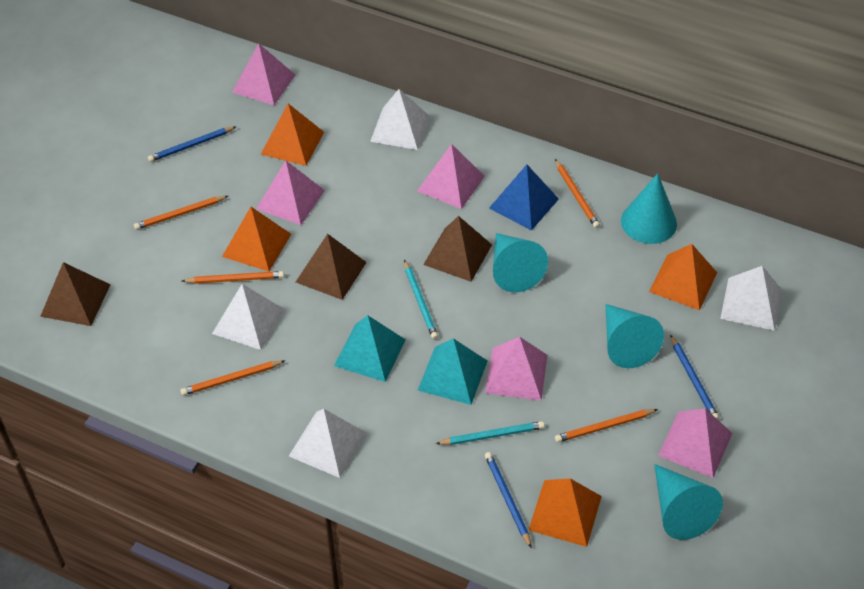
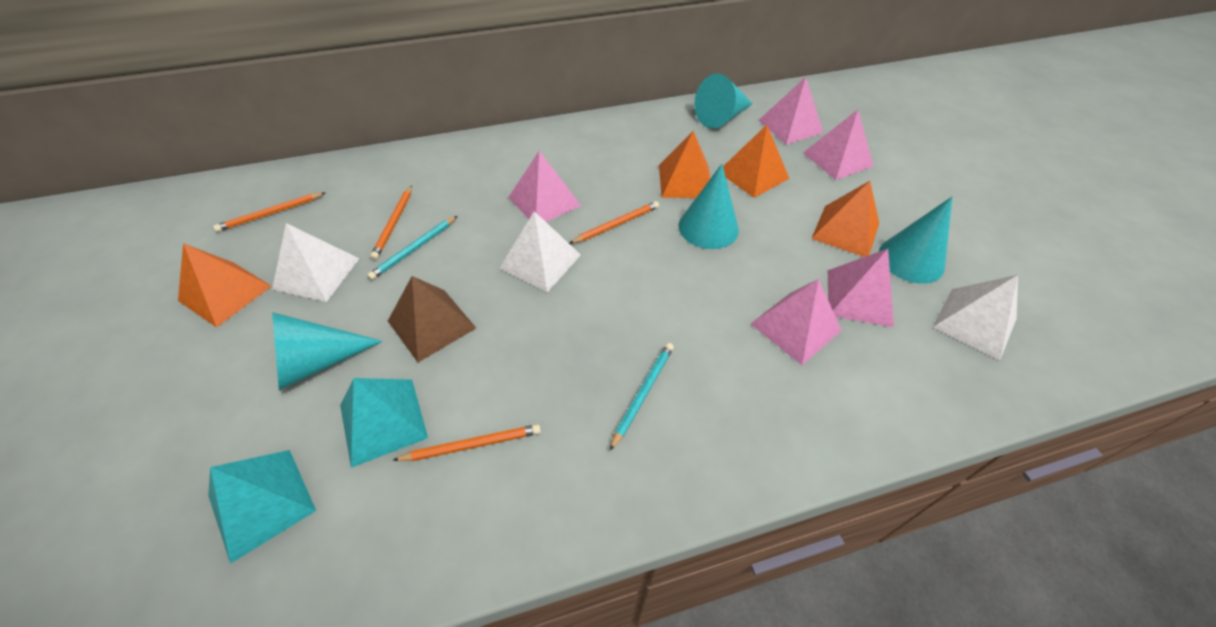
blue pencil: 3 -> 0
blue pyramid: 1 -> 0
brown pyramid: 3 -> 1
orange pencil: 5 -> 4
white pyramid: 4 -> 3

